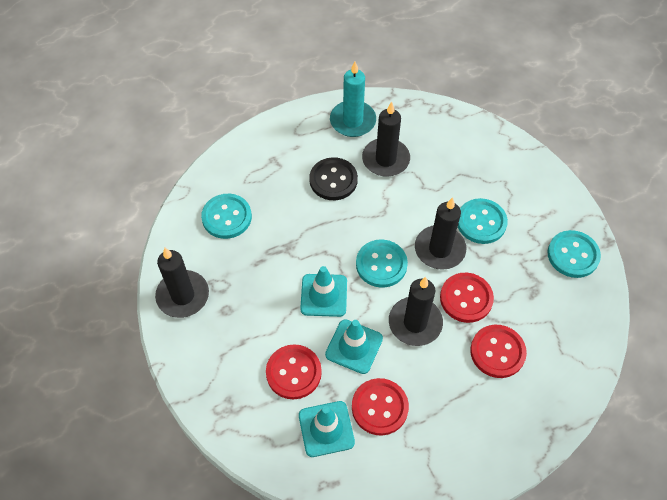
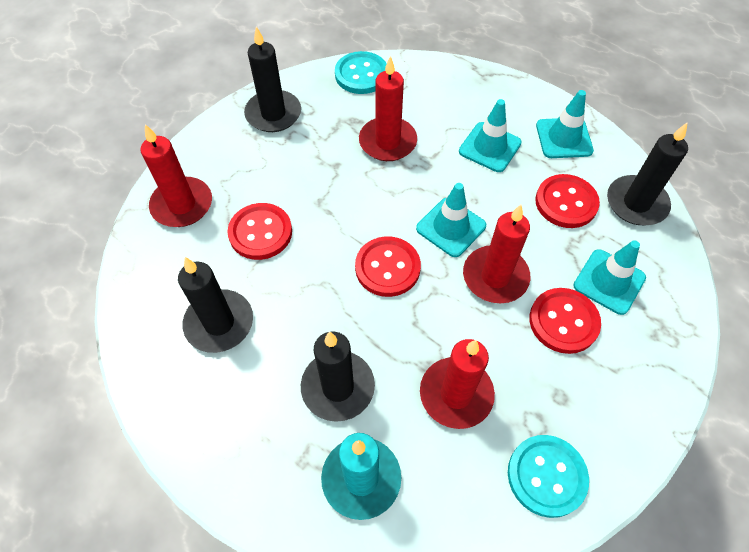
black button: 1 -> 0
red candle: 0 -> 4
turquoise button: 4 -> 2
turquoise traffic cone: 3 -> 4

